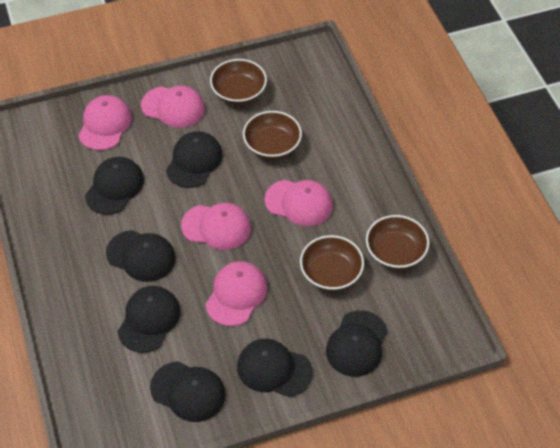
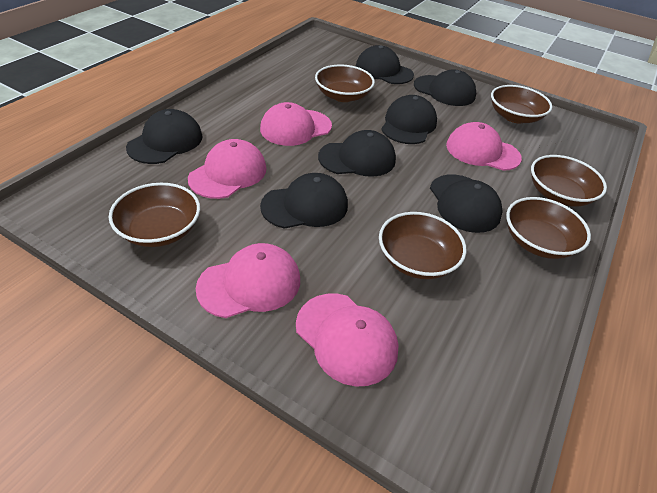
brown bowl: 4 -> 6

